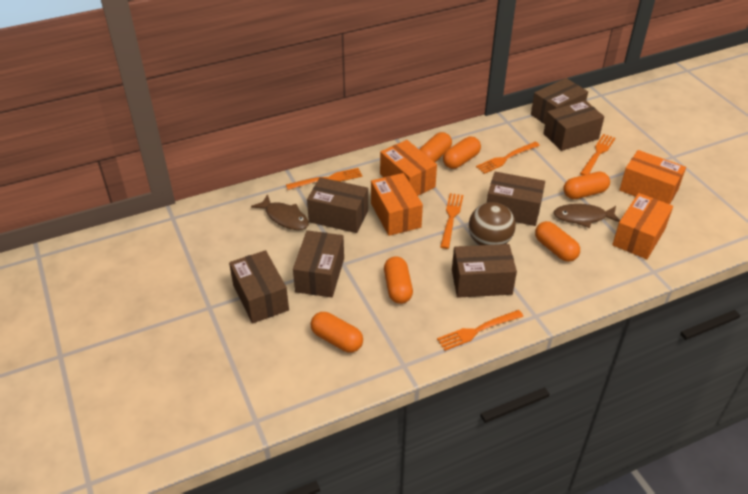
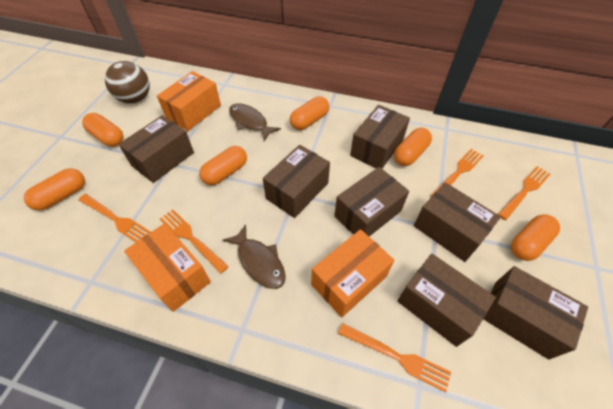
orange box: 4 -> 3

